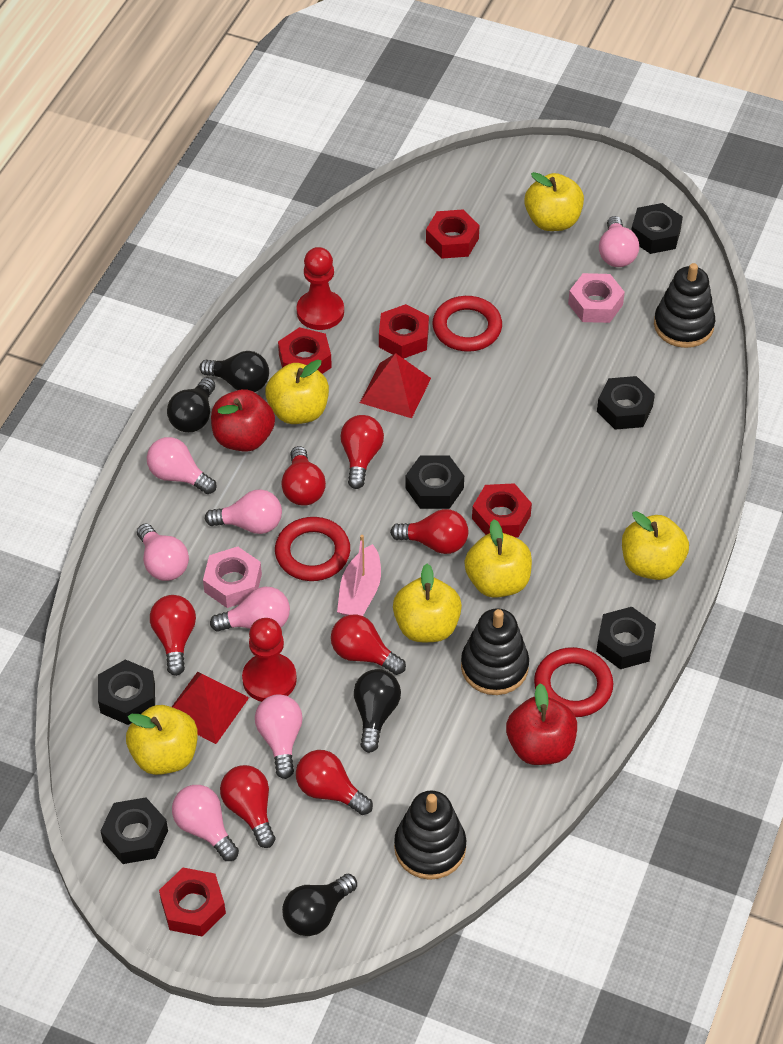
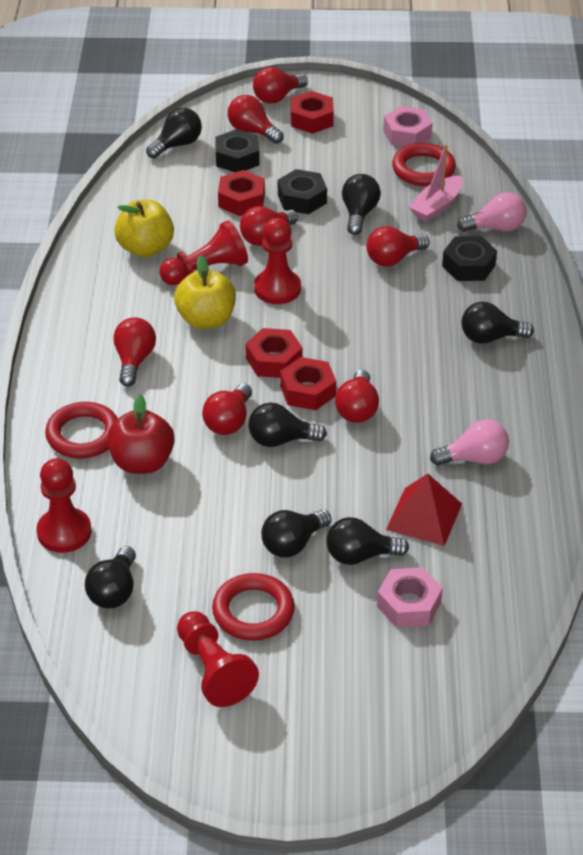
black light bulb: 4 -> 7
black nut: 6 -> 3
black stacking toy: 3 -> 0
pink light bulb: 7 -> 2
red apple: 2 -> 1
red nut: 5 -> 4
red pawn: 2 -> 4
red pyramid: 2 -> 1
yellow apple: 6 -> 2

